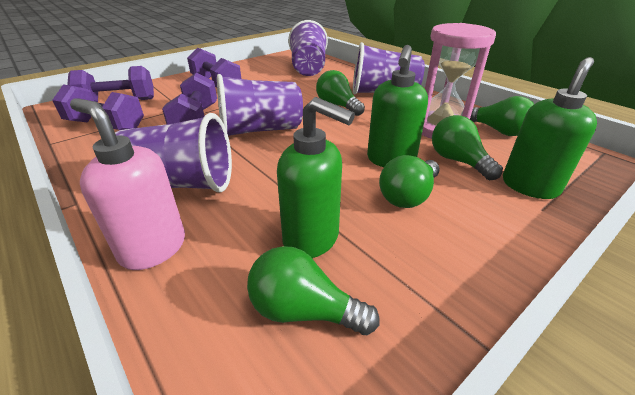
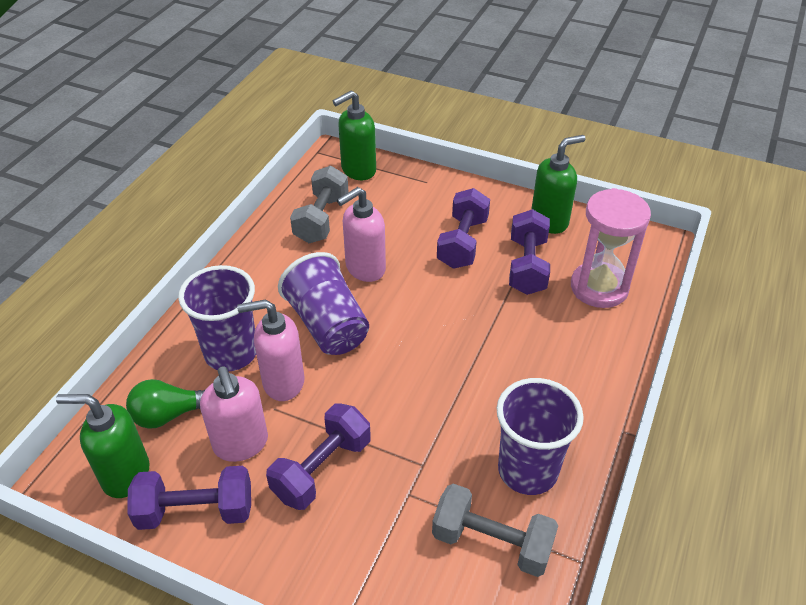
green light bulb: 5 -> 1
grey dumbbell: 0 -> 2
pink soap dispenser: 1 -> 3
purple cup: 4 -> 3

